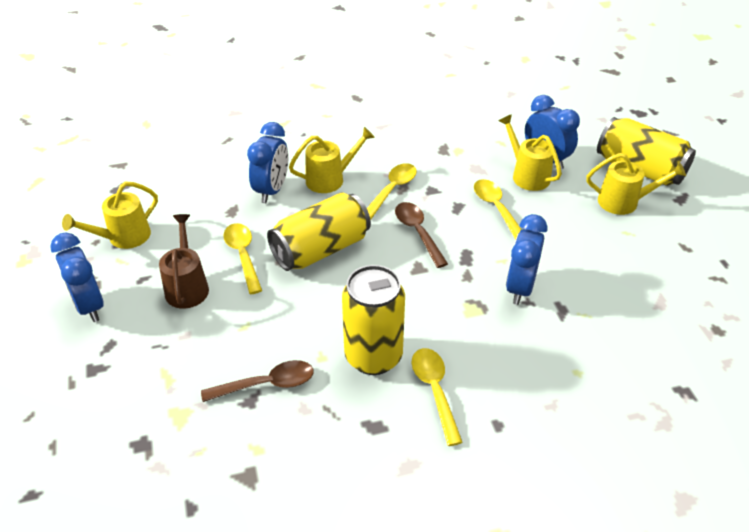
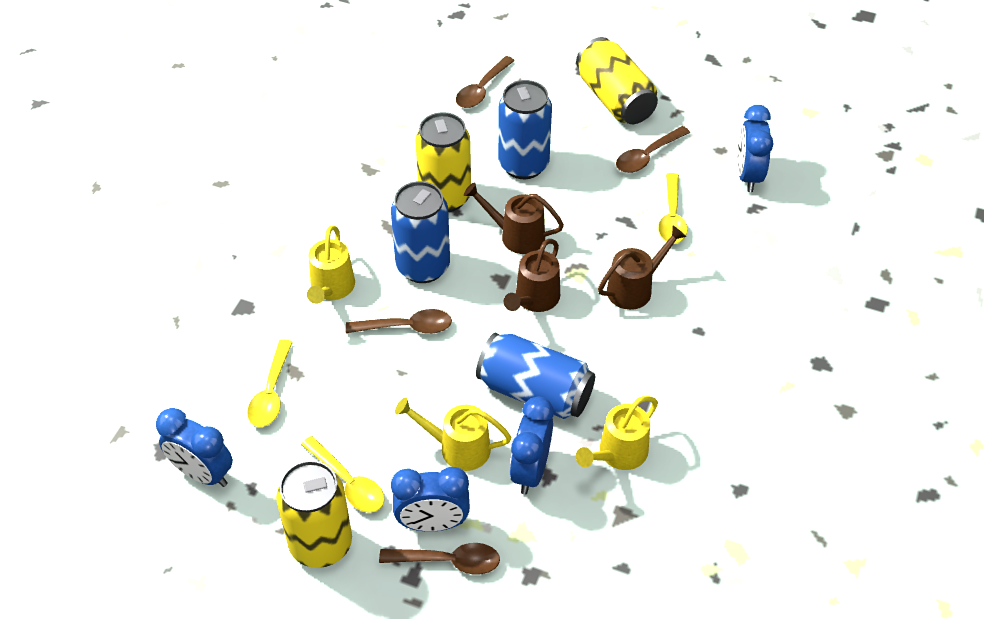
blue can: 0 -> 3
brown spoon: 2 -> 4
brown watering can: 1 -> 3
yellow spoon: 4 -> 3
yellow watering can: 4 -> 3

